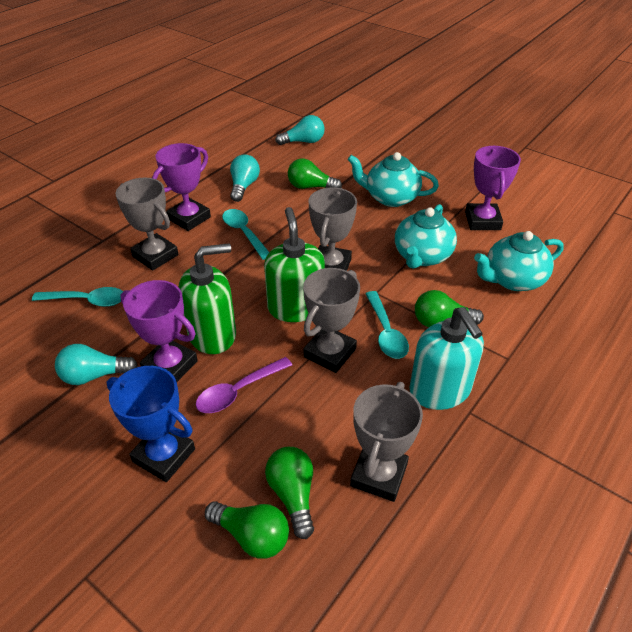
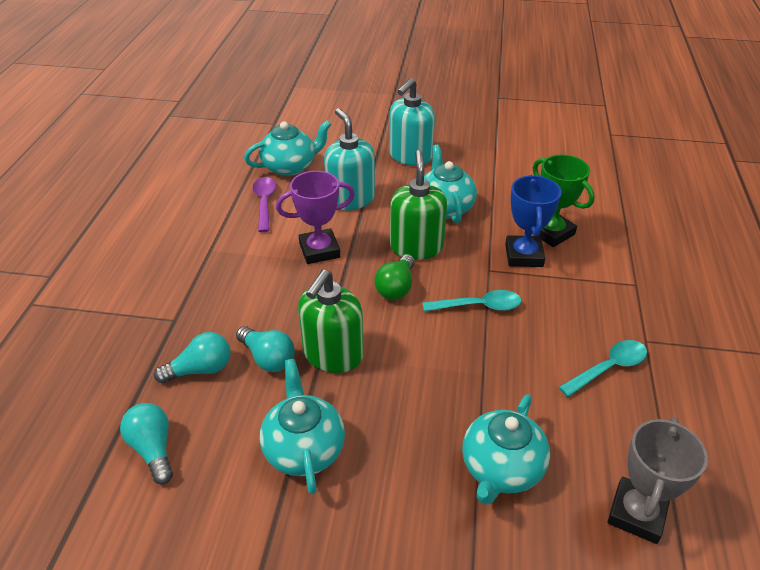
green light bulb: 4 -> 1
green trophy: 0 -> 1
grey trophy: 4 -> 1
purple trophy: 3 -> 1
turquoise soap dispenser: 1 -> 2
turquoise spoon: 3 -> 2
turquoise teapot: 3 -> 4

